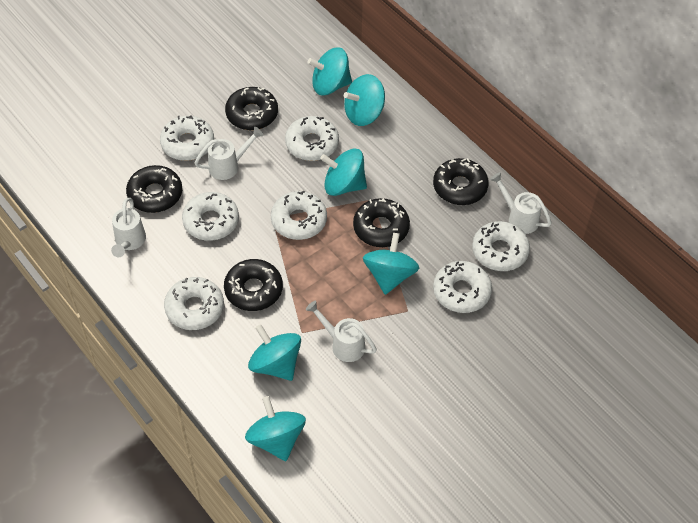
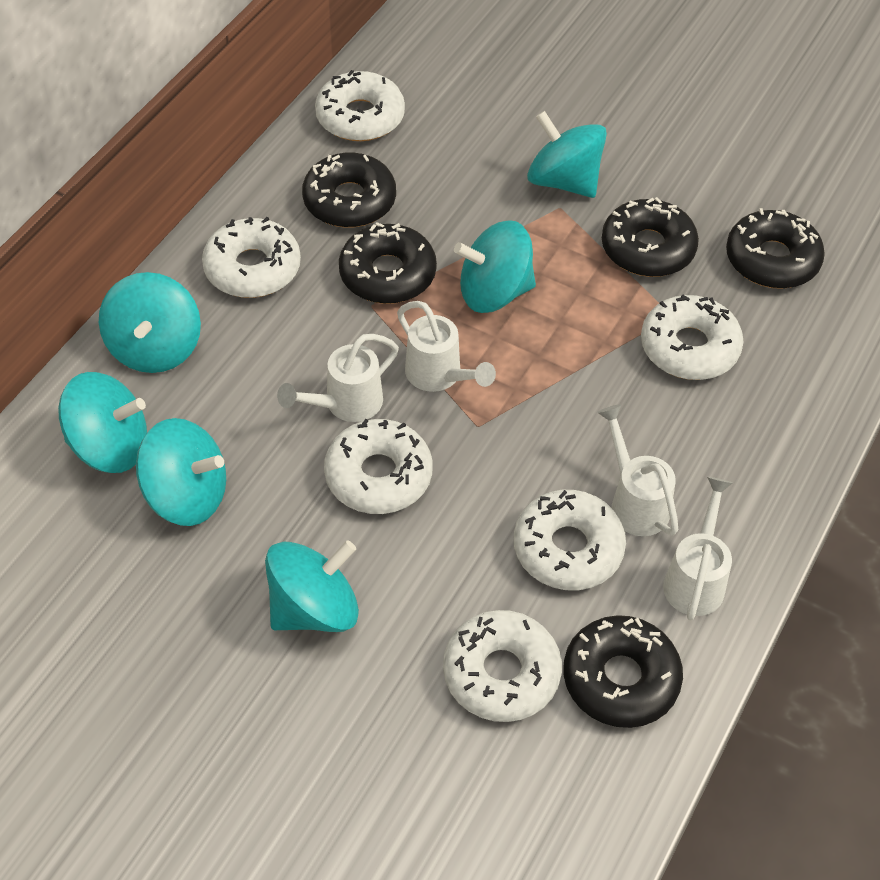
white donut: 7 -> 6

